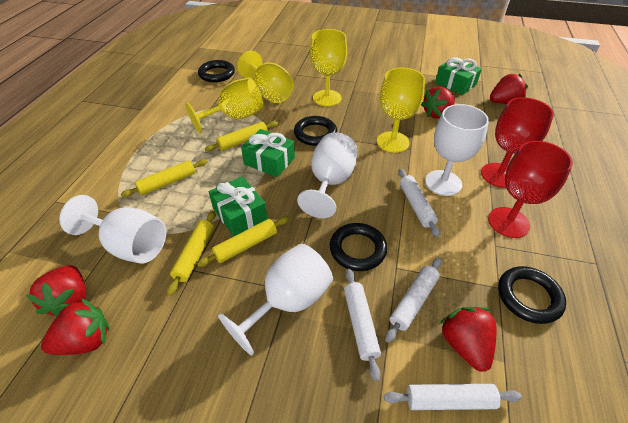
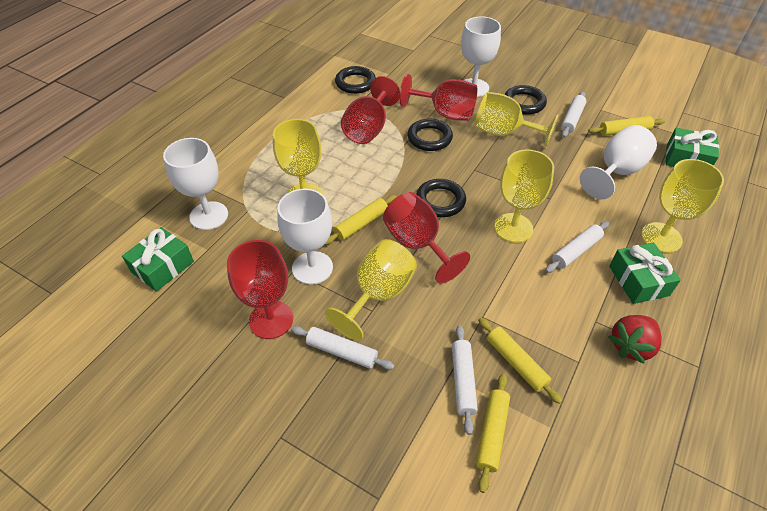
red goblet: 2 -> 4
red strawberry: 5 -> 1
yellow goblet: 4 -> 5

